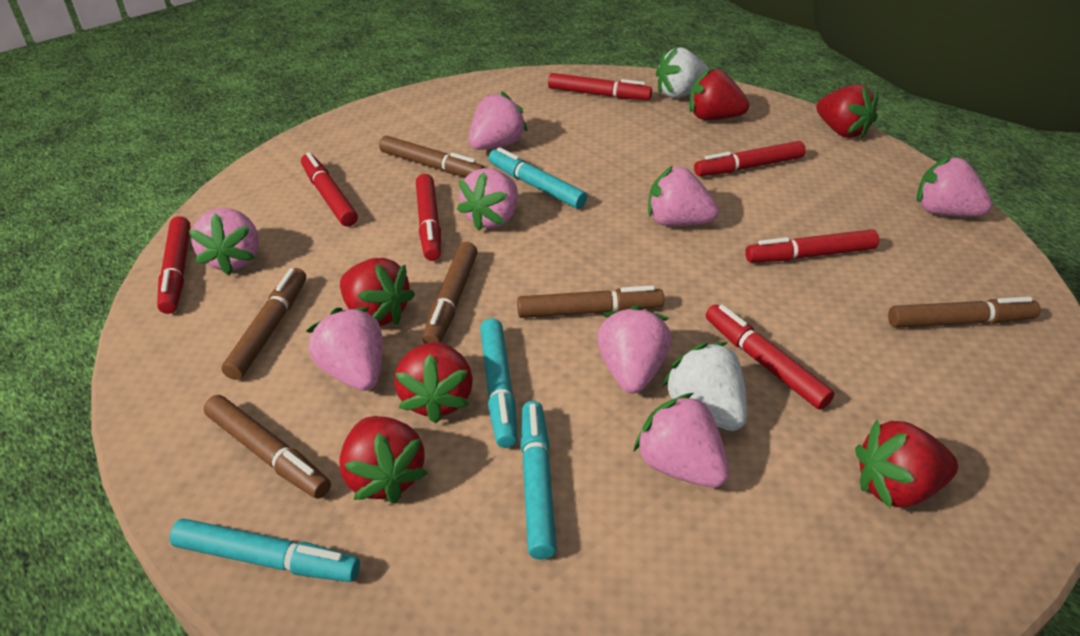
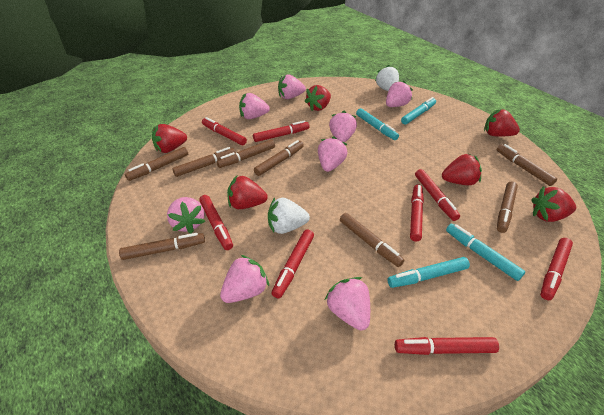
brown marker: 6 -> 8
red marker: 7 -> 8

